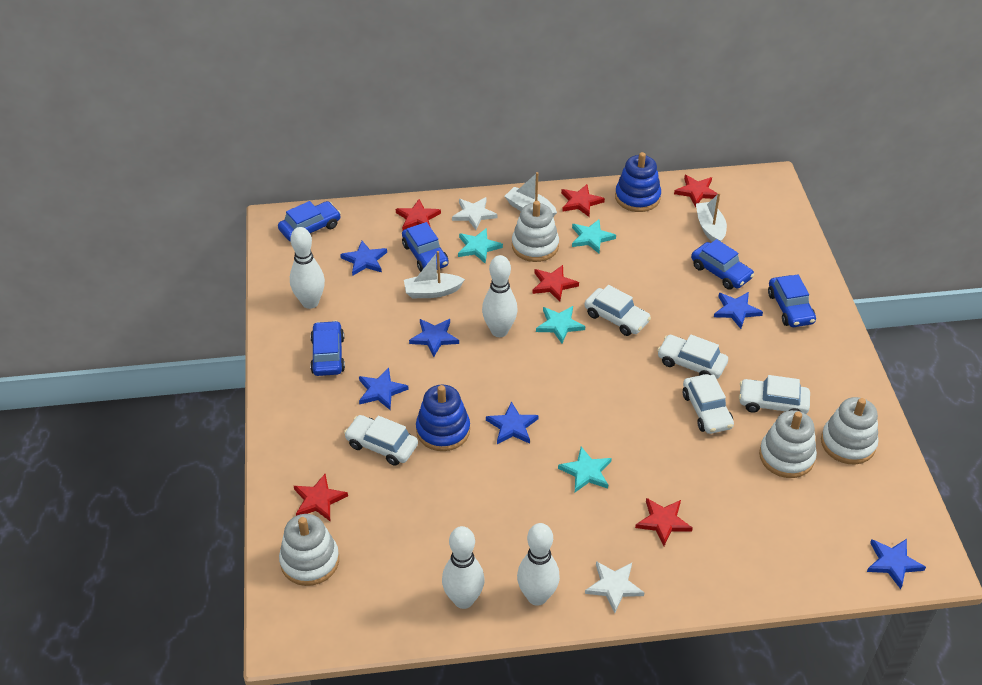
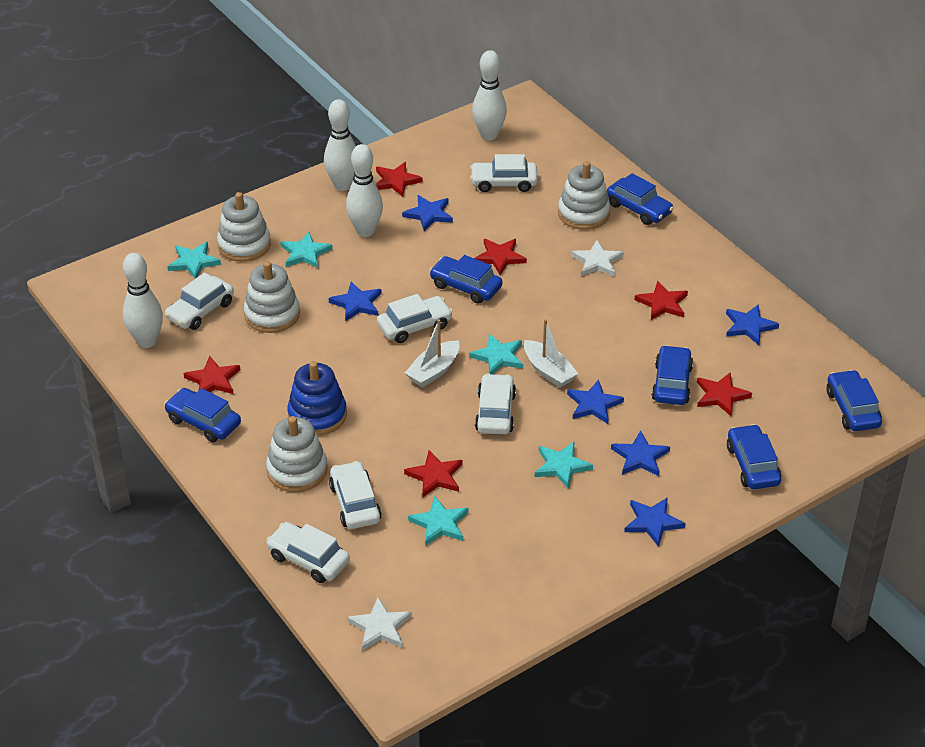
blue car: 5 -> 6
blue stacking toy: 2 -> 1
turquoise star: 4 -> 5
white boat: 3 -> 2
white car: 5 -> 6

